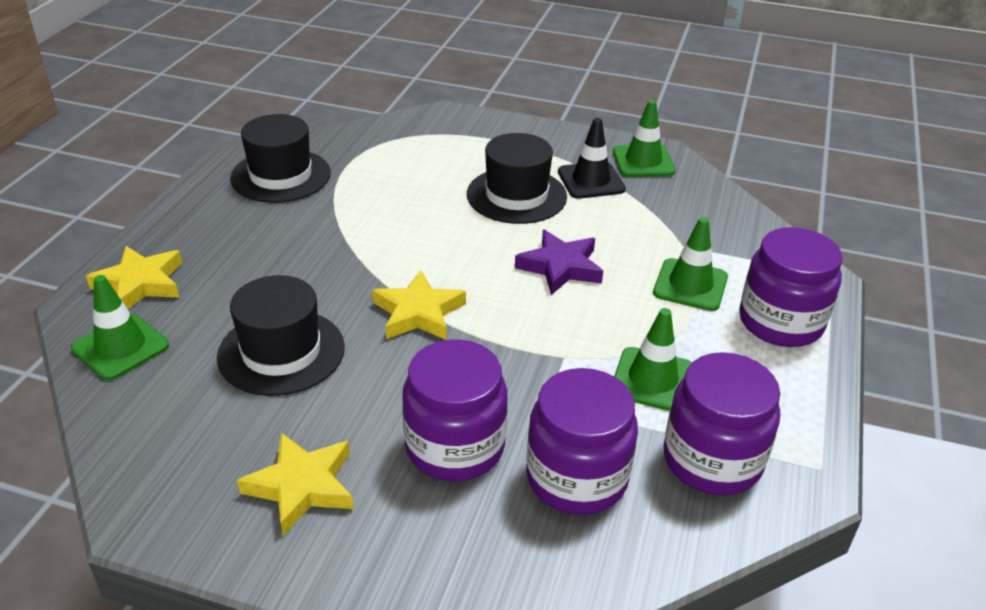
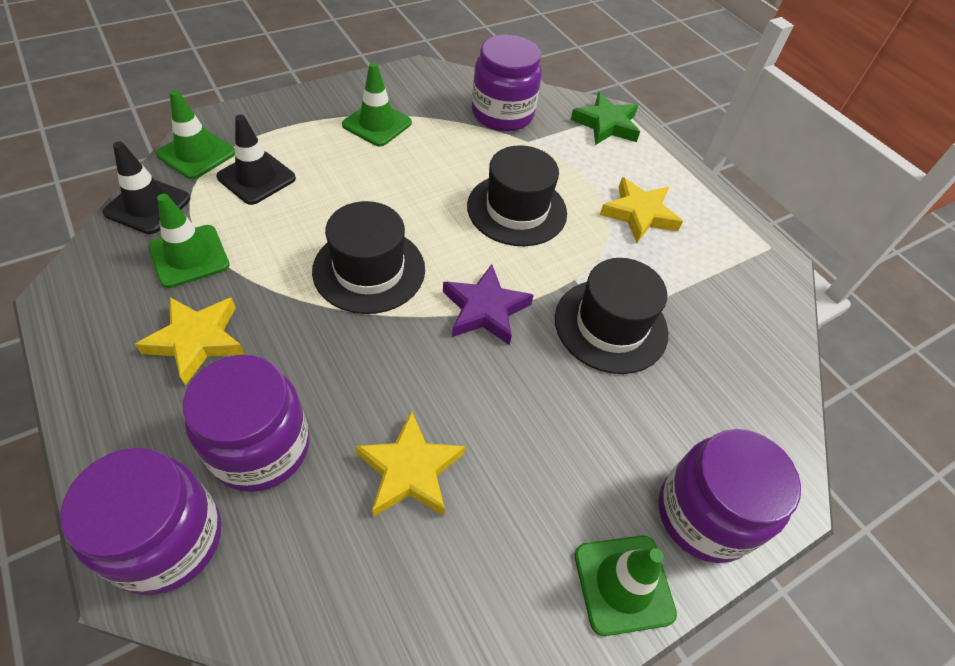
black traffic cone: 1 -> 2
green star: 0 -> 1

